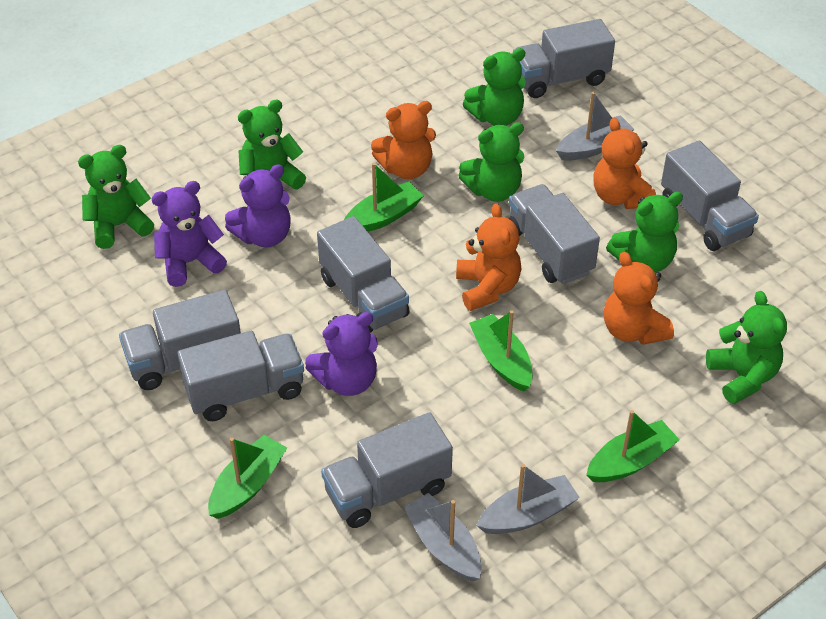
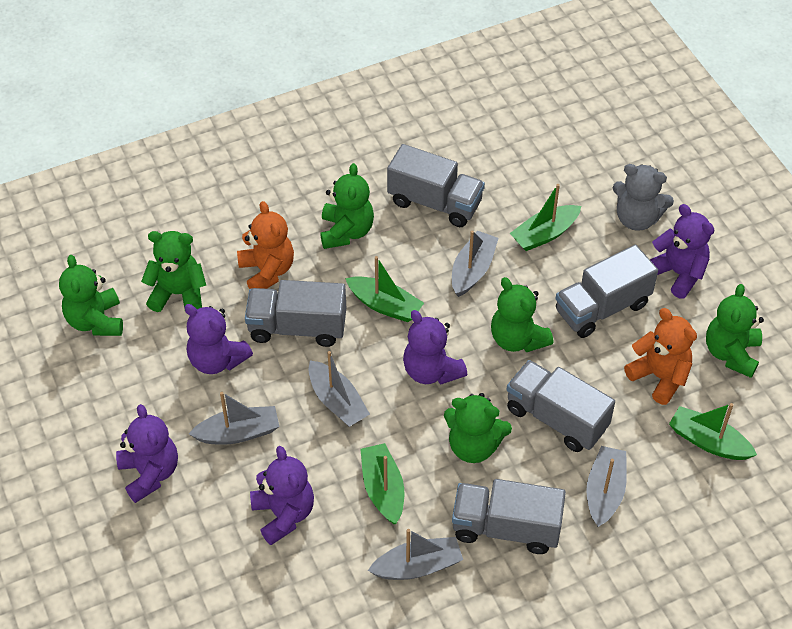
grey boat: 3 -> 5
grey teddy bear: 0 -> 1
grey truck: 7 -> 5
orange teddy bear: 4 -> 2
purple teddy bear: 3 -> 5

